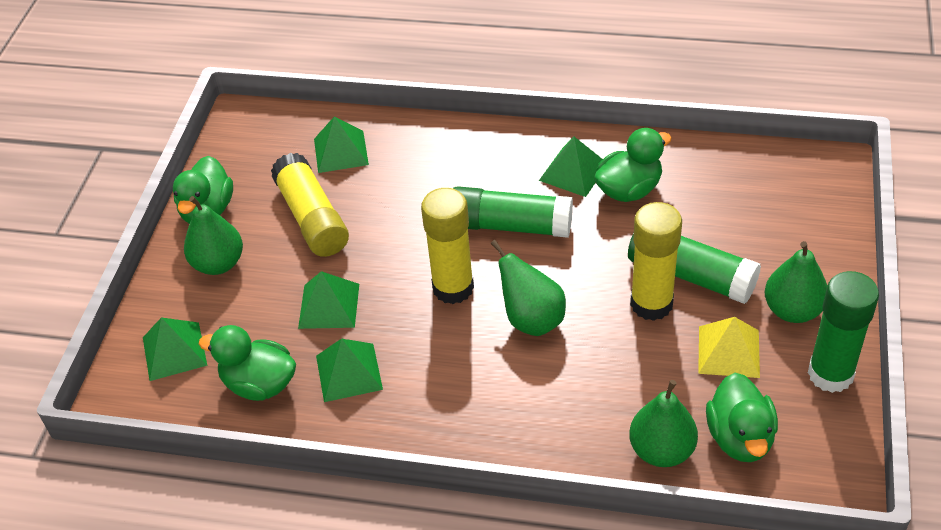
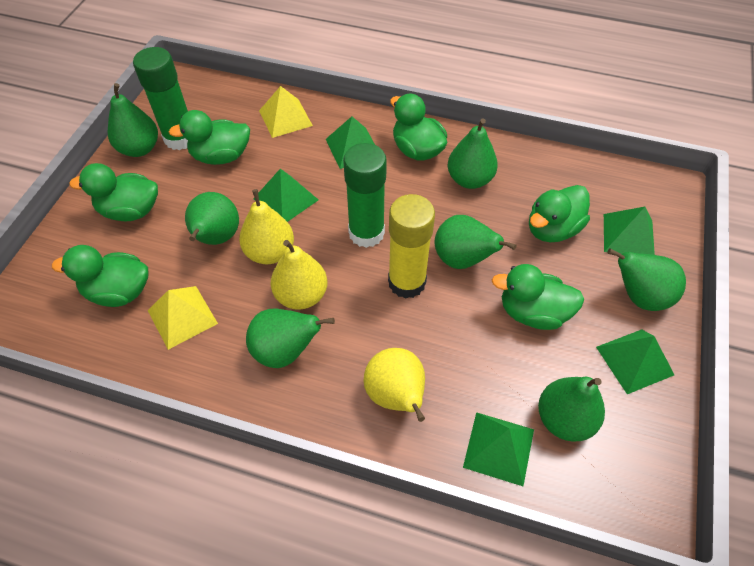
green duck: 4 -> 6
green glue stick: 3 -> 2
green pear: 4 -> 7
yellow glue stick: 3 -> 1
yellow pear: 0 -> 3
yellow pyramid: 1 -> 2

